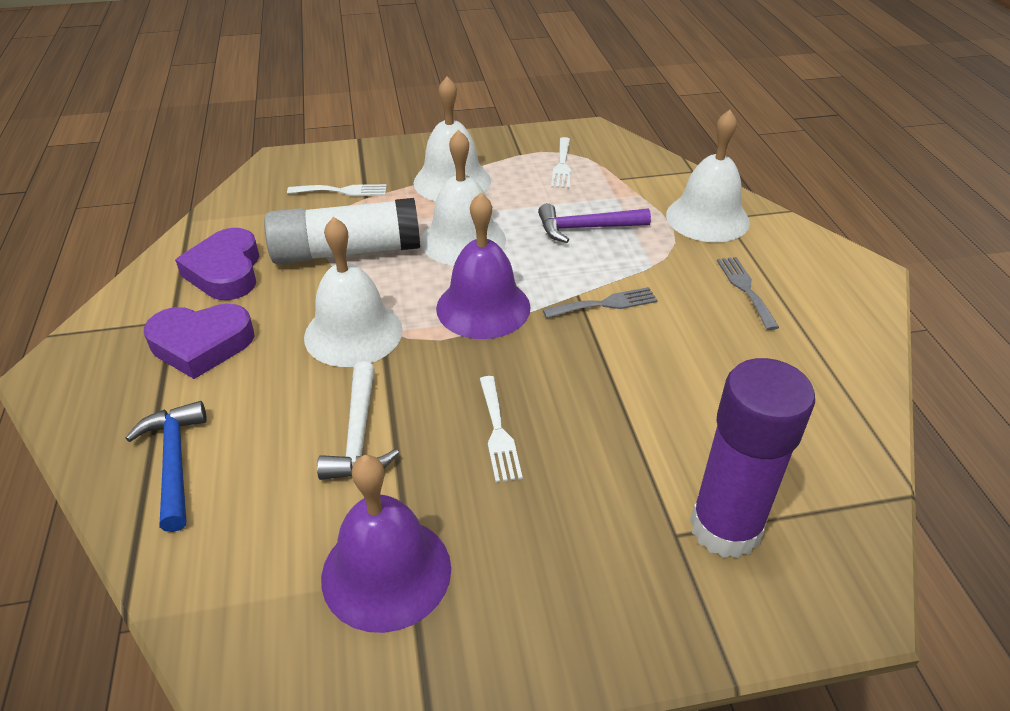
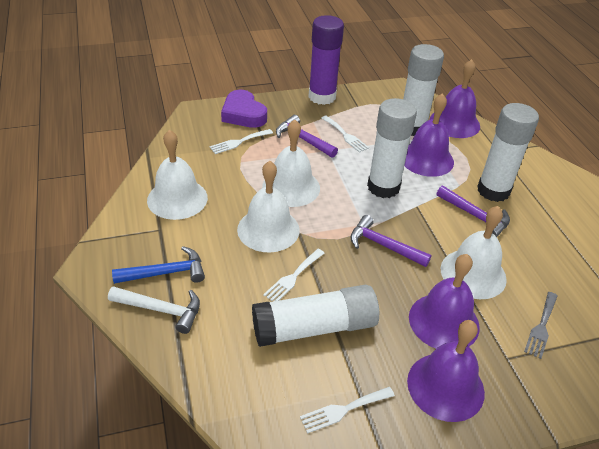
grey fork: 2 -> 1
purple bell: 2 -> 4
purple hammer: 1 -> 3
purple heart: 2 -> 1
white fork: 3 -> 4
white glue stick: 1 -> 4

